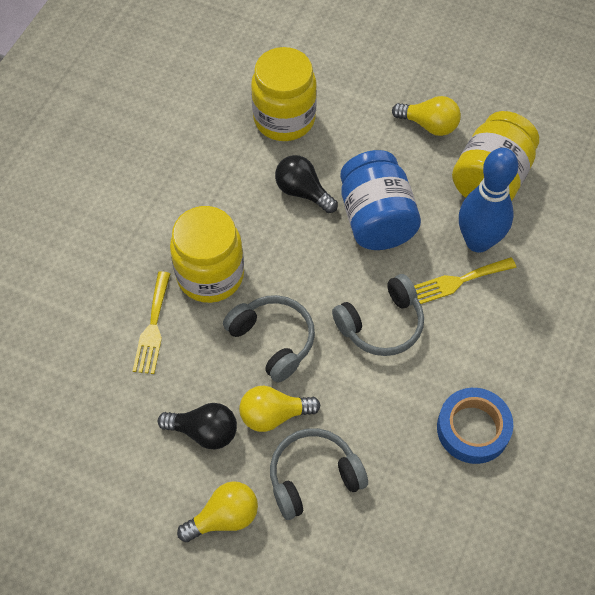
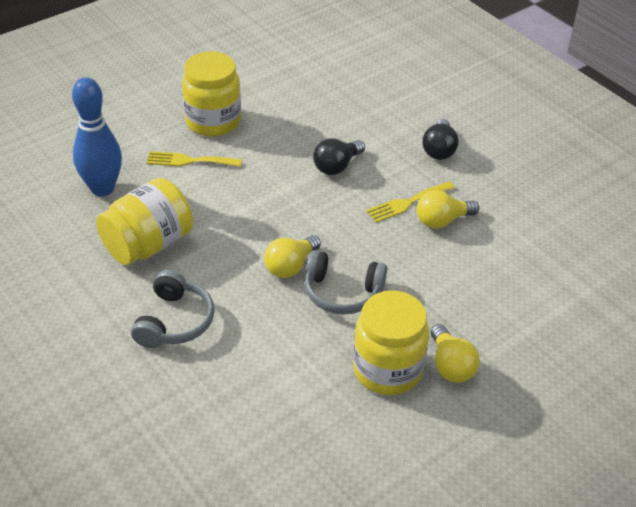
blue jar: 1 -> 0
blue tape: 1 -> 0
grey headphones: 3 -> 2

